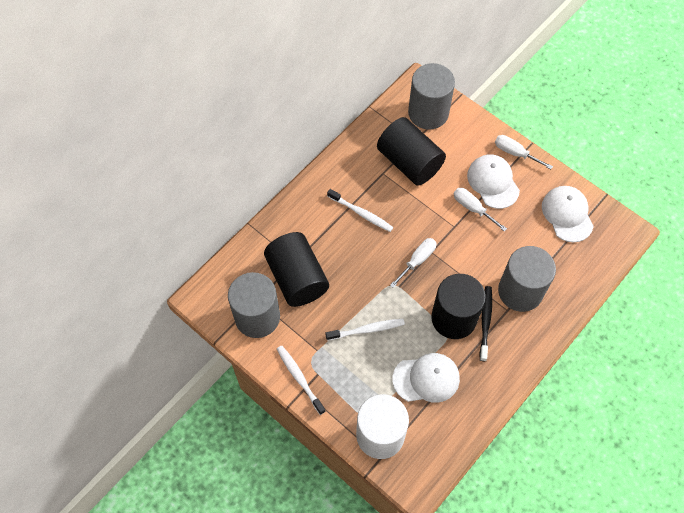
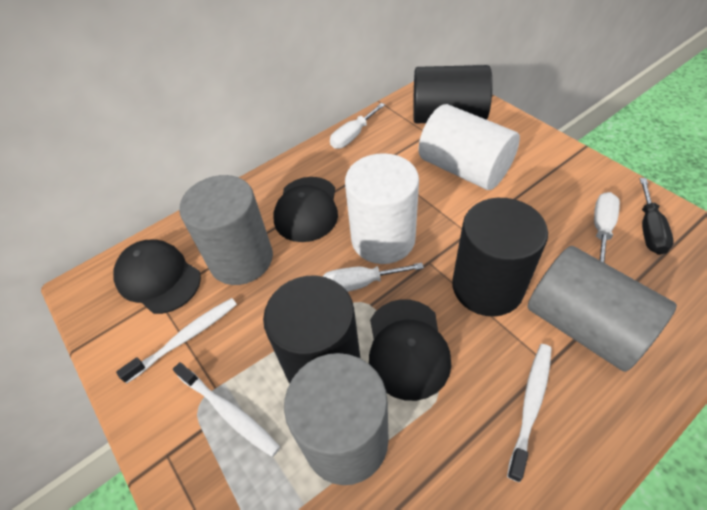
black cap: 0 -> 3
black screwdriver: 0 -> 1
black toothbrush: 1 -> 0
white cap: 3 -> 0
white cylinder: 1 -> 2

